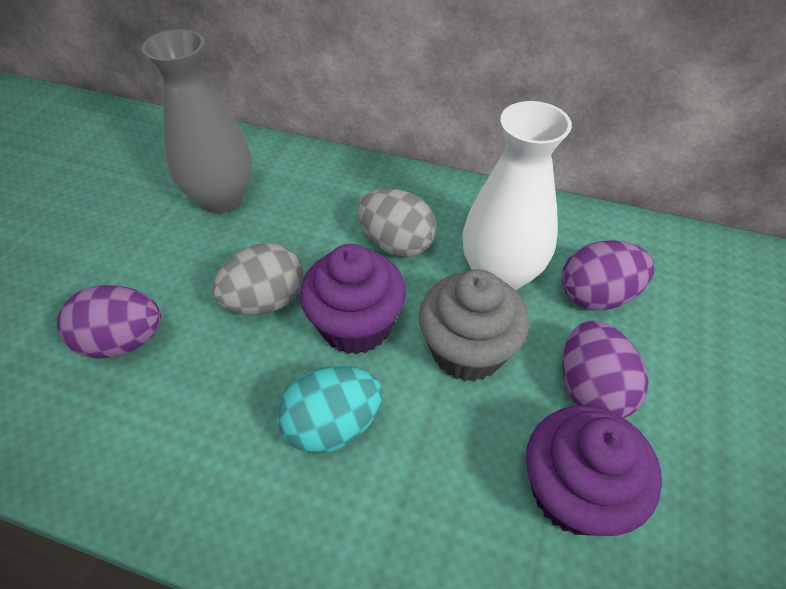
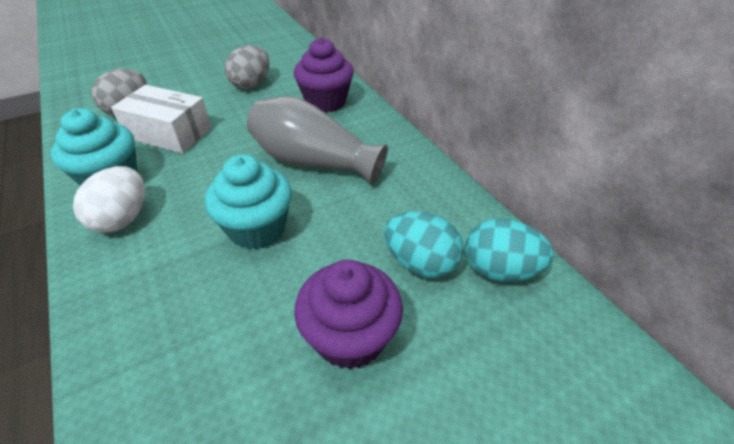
grey cupcake: 1 -> 0
purple egg: 3 -> 0
turquoise cupcake: 0 -> 2
turquoise egg: 1 -> 2
white box: 0 -> 1
white egg: 0 -> 1
white vase: 1 -> 0

